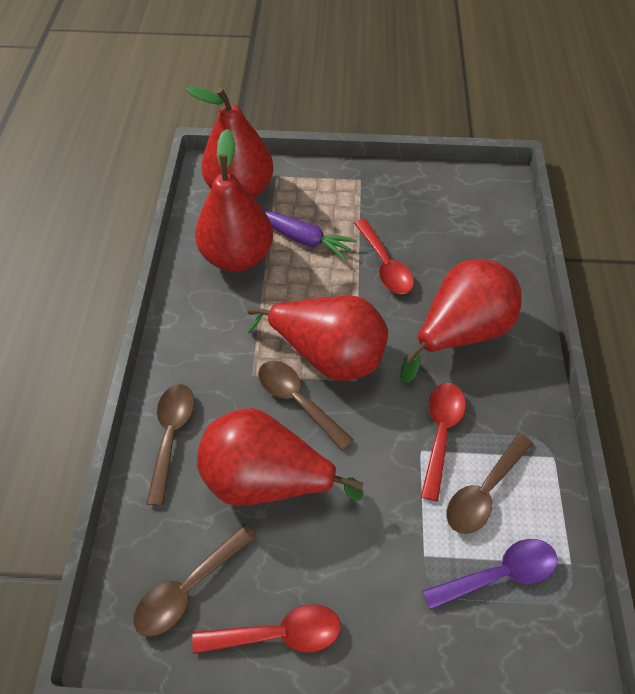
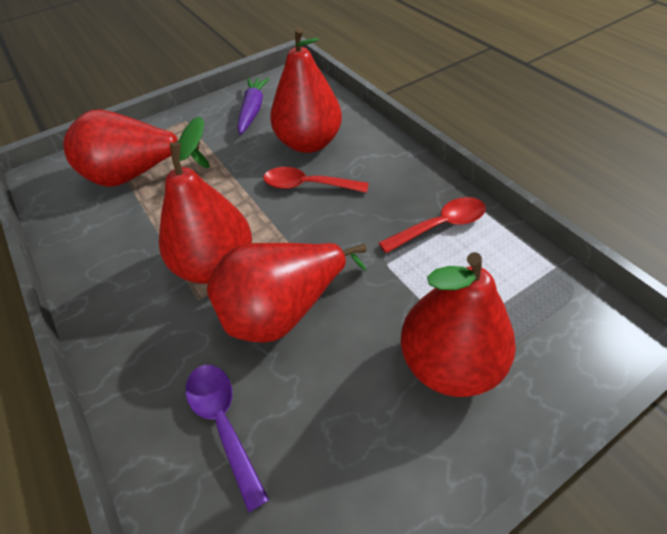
brown spoon: 4 -> 0
red spoon: 3 -> 2

